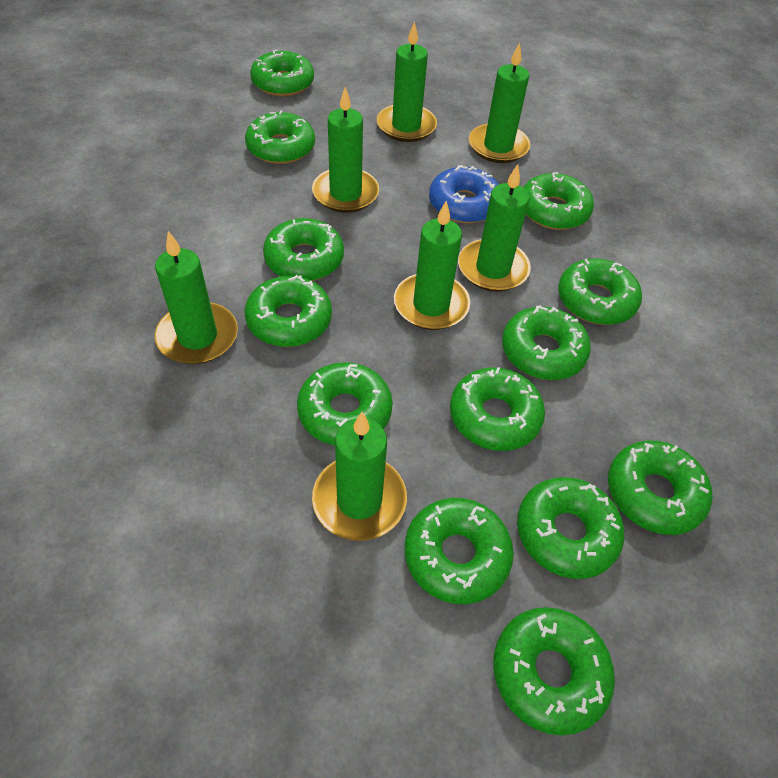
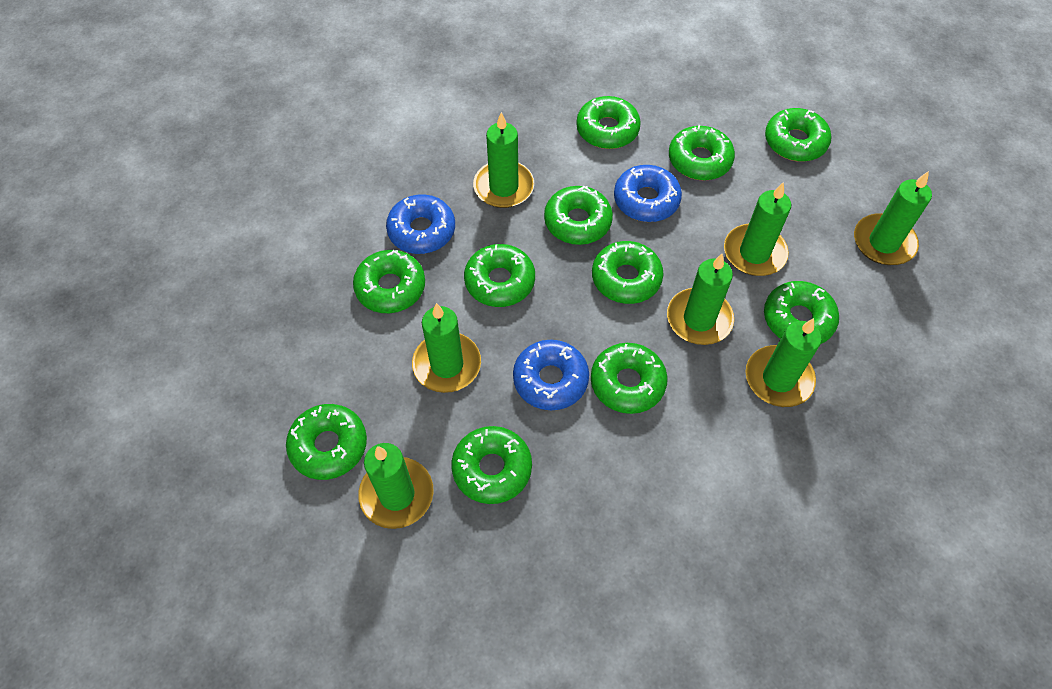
blue donut: 1 -> 3
green donut: 13 -> 11

